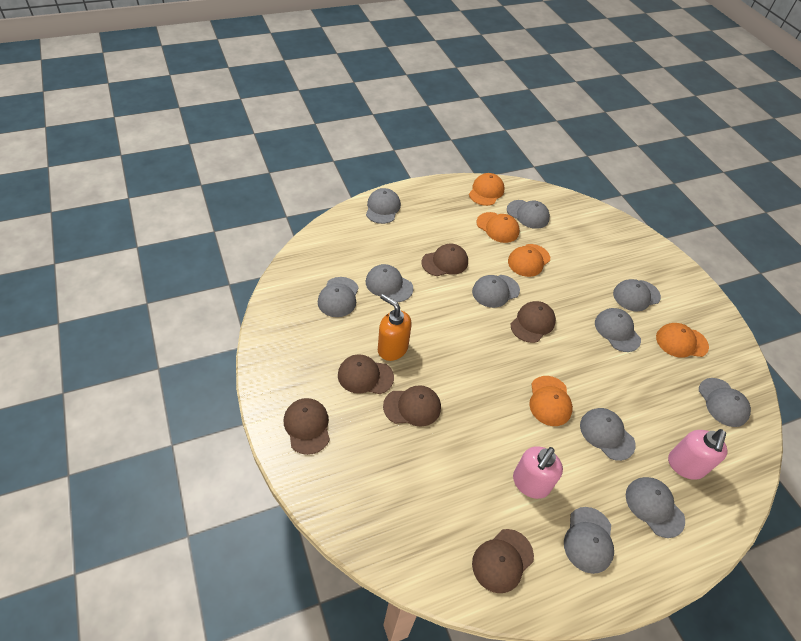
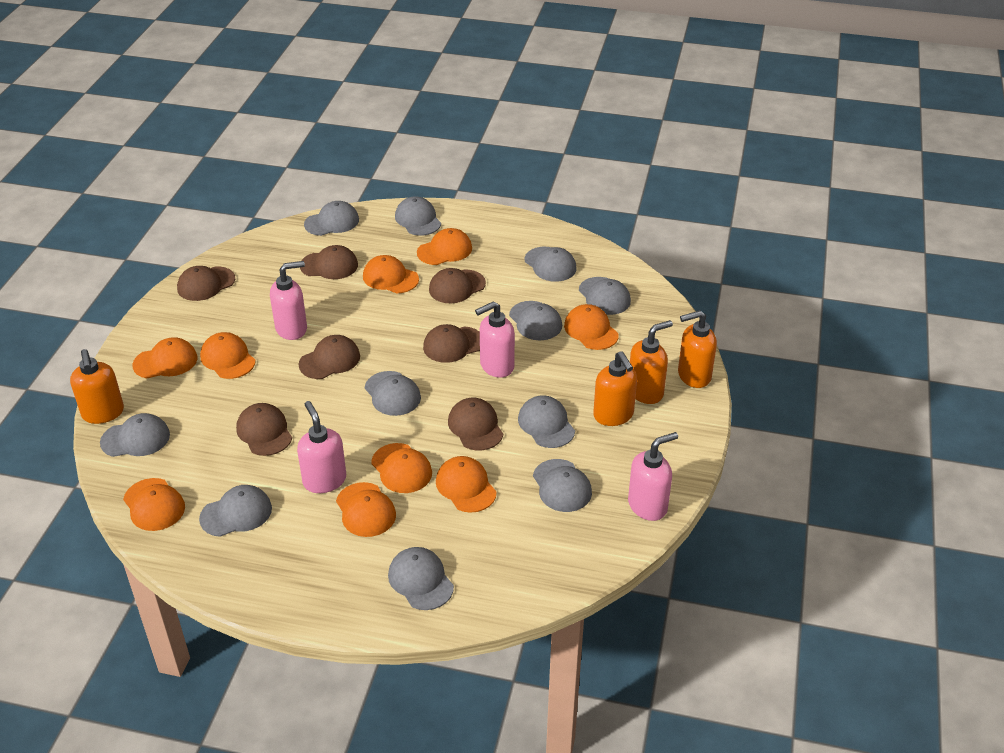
brown cap: 6 -> 7
orange cap: 5 -> 9
orange soap dispenser: 1 -> 4
pink soap dispenser: 2 -> 4

